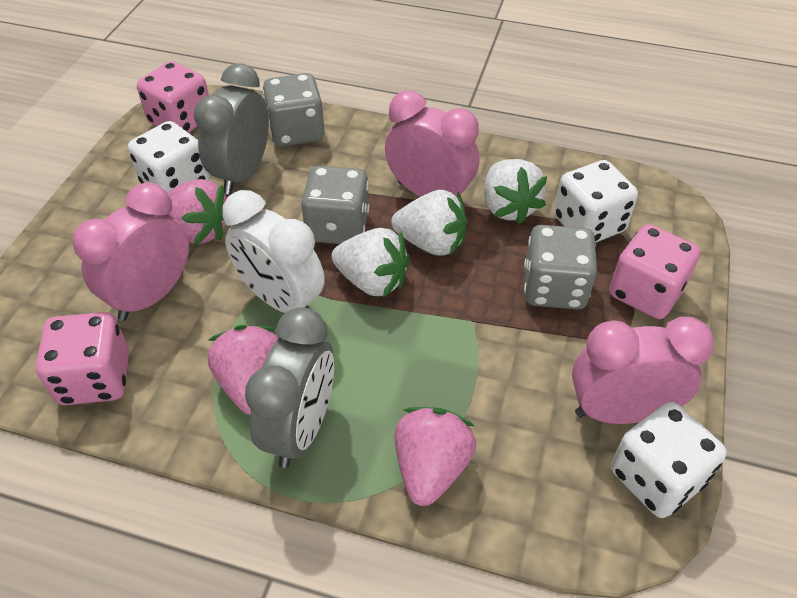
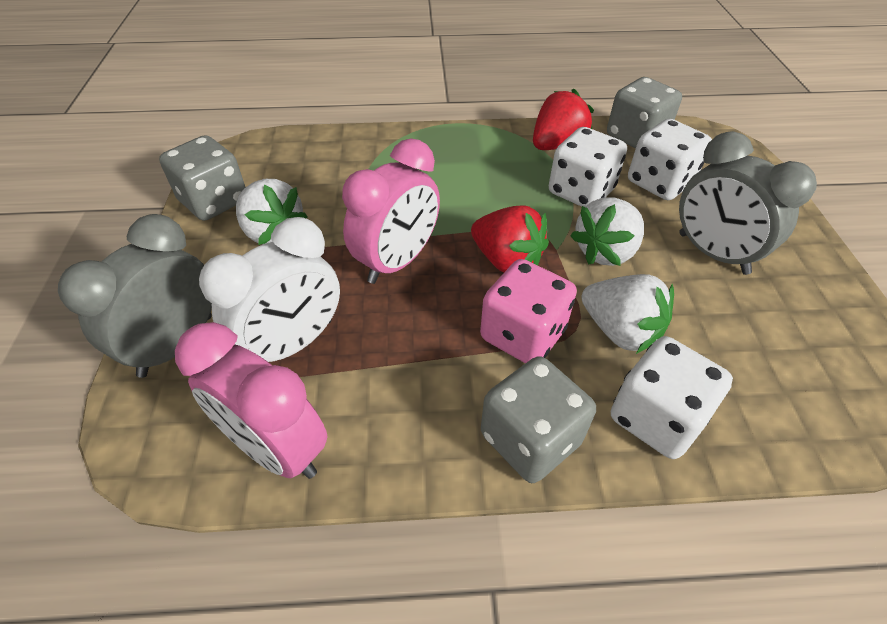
pink clock: 3 -> 2
pink dice: 3 -> 1
pink strawberry: 3 -> 0
red strawberry: 0 -> 2

